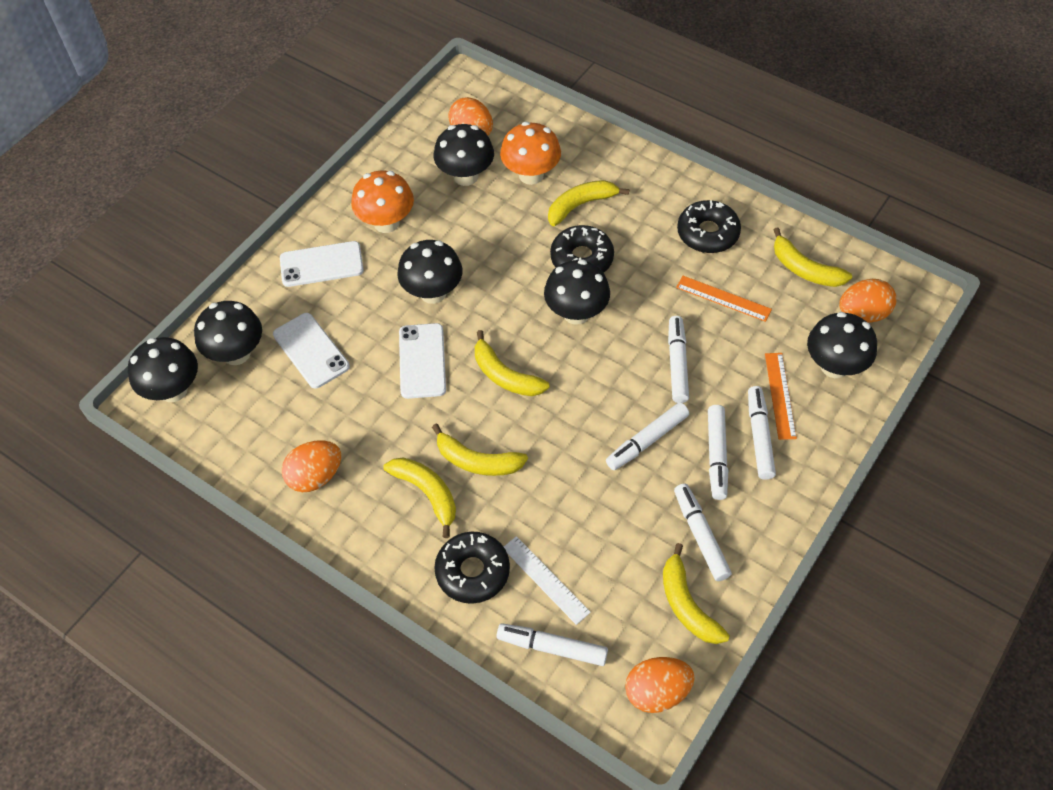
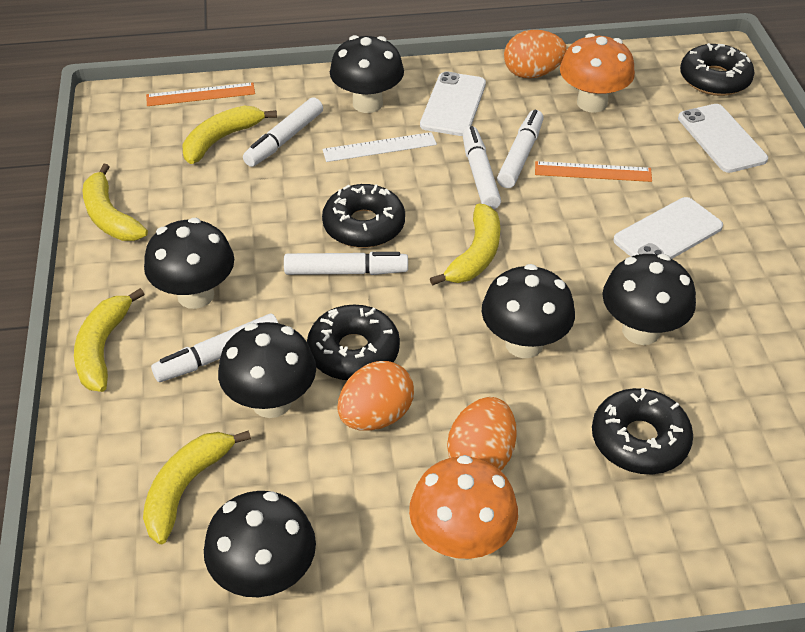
black donut: 3 -> 4
orange egg: 4 -> 3
white marker: 6 -> 5
yellow banana: 6 -> 5

